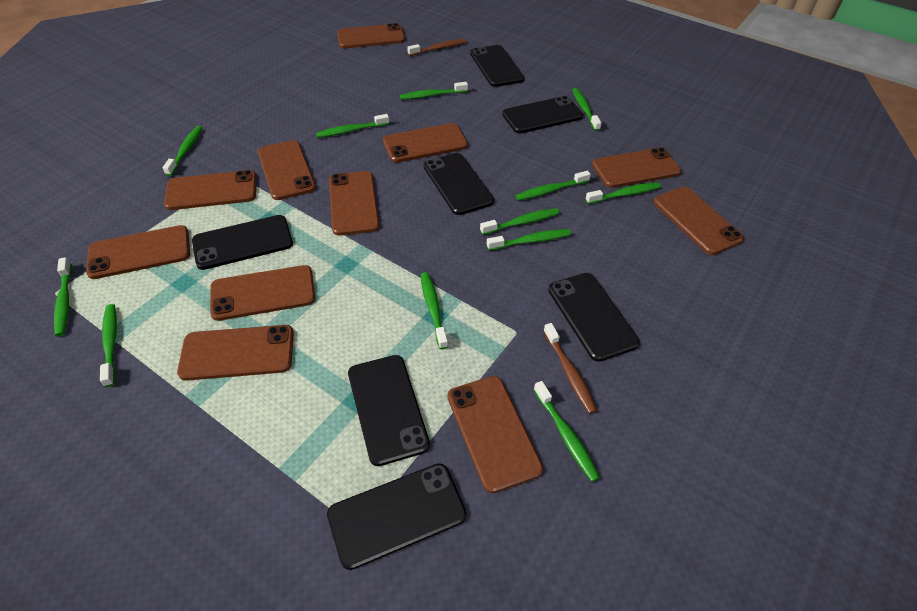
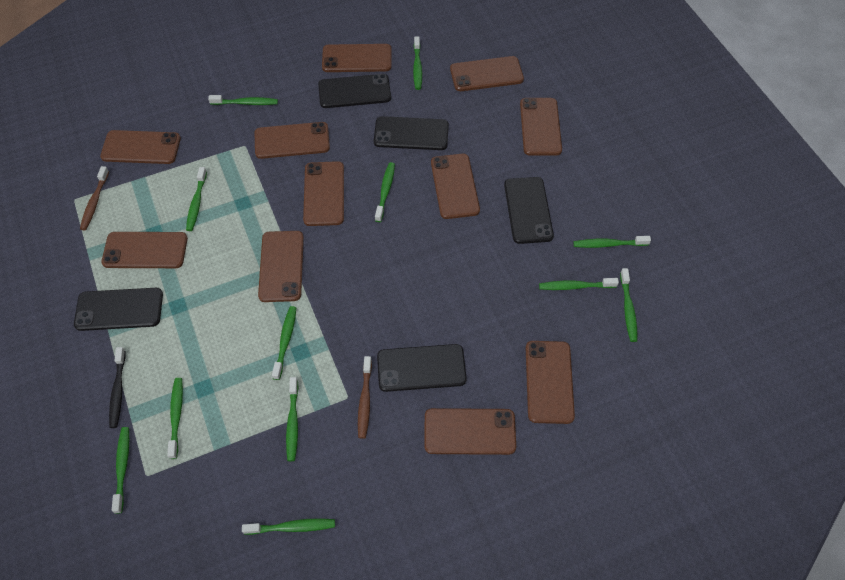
black phone: 7 -> 5
black toothbrush: 0 -> 1

